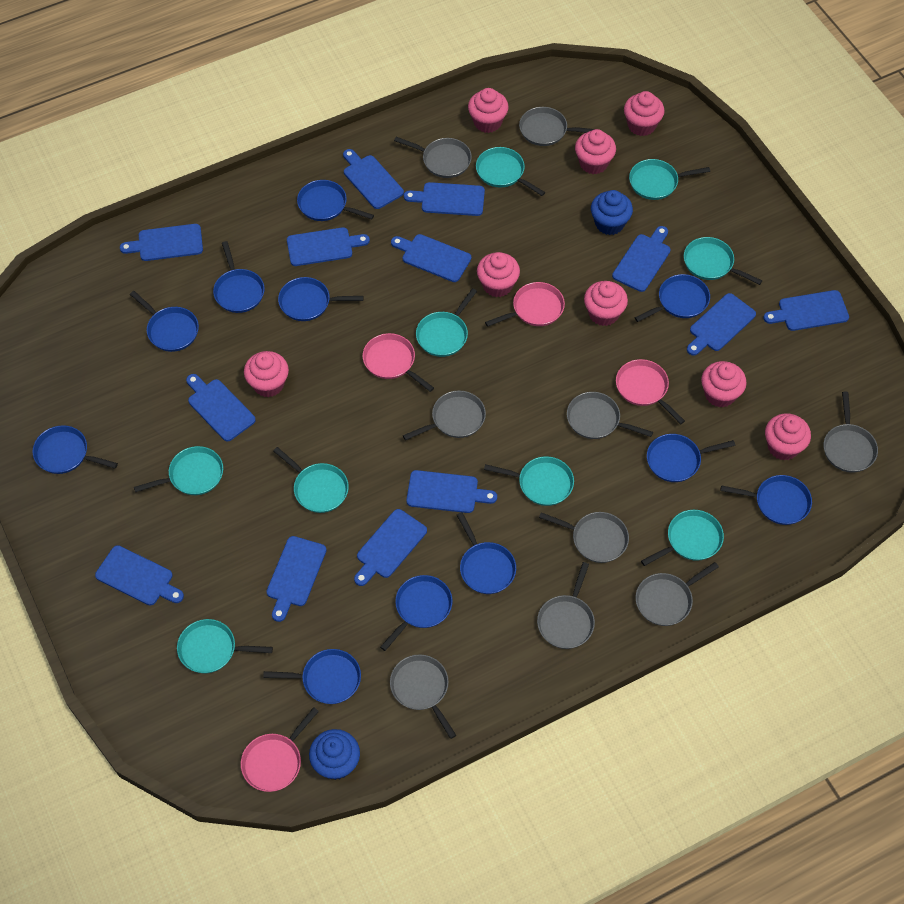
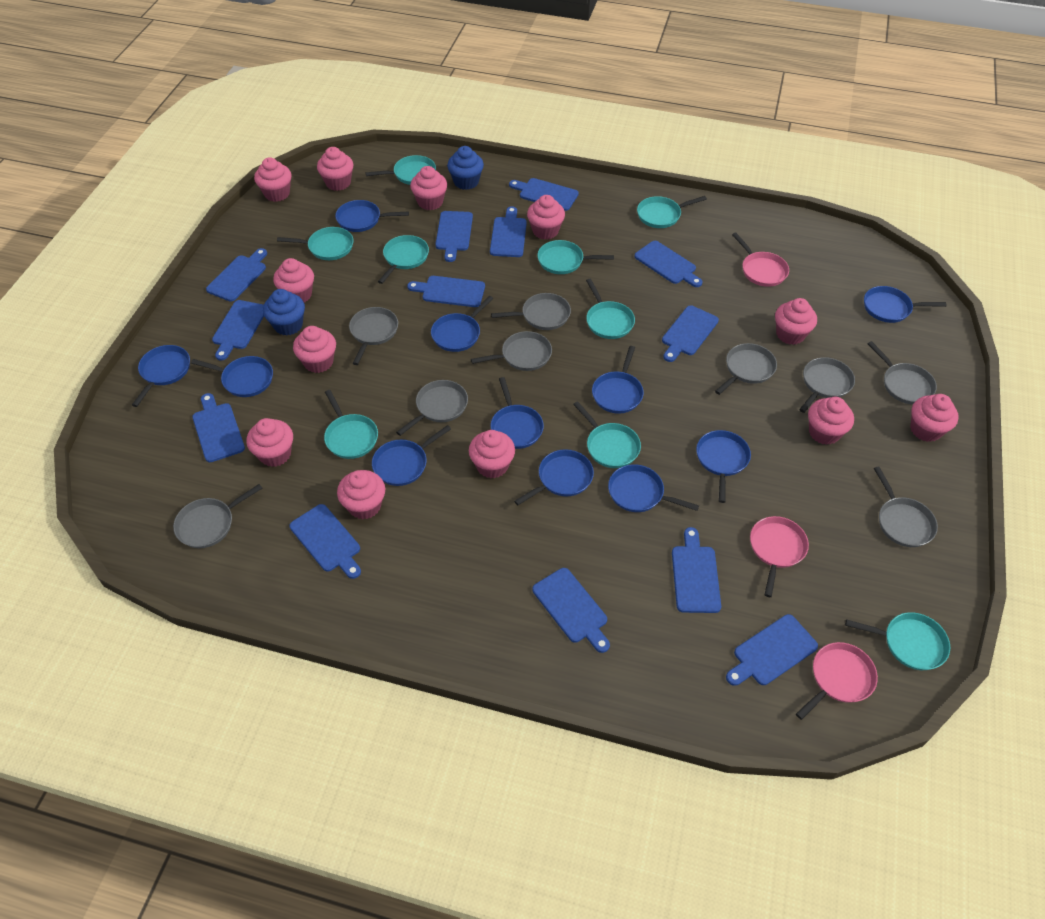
pink cupcake: 8 -> 12
pink pan: 4 -> 3

